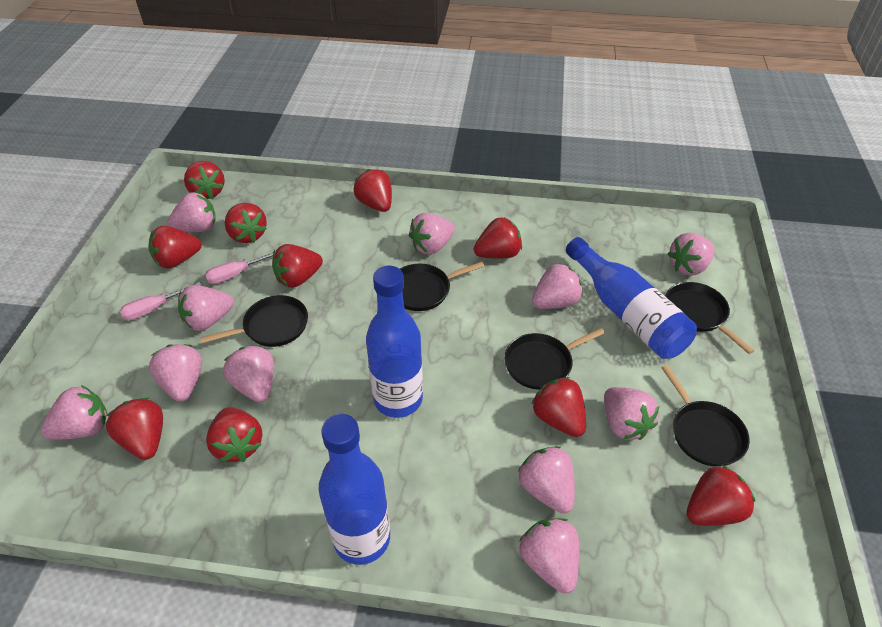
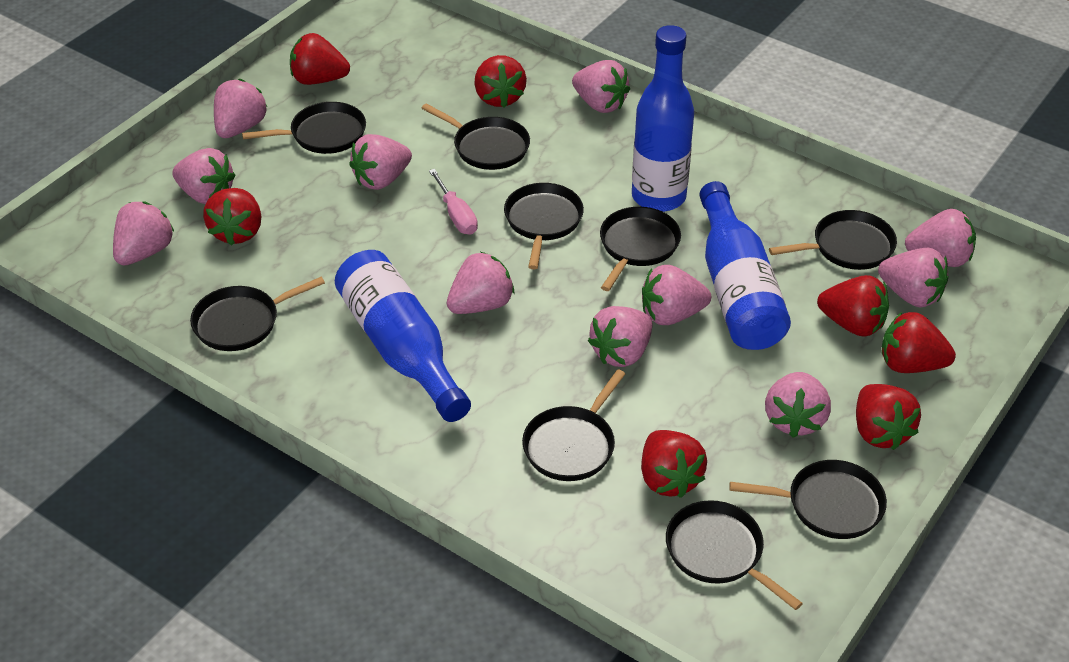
black pan: 5 -> 9
pink screwdriver: 2 -> 1
red strawberry: 10 -> 7

